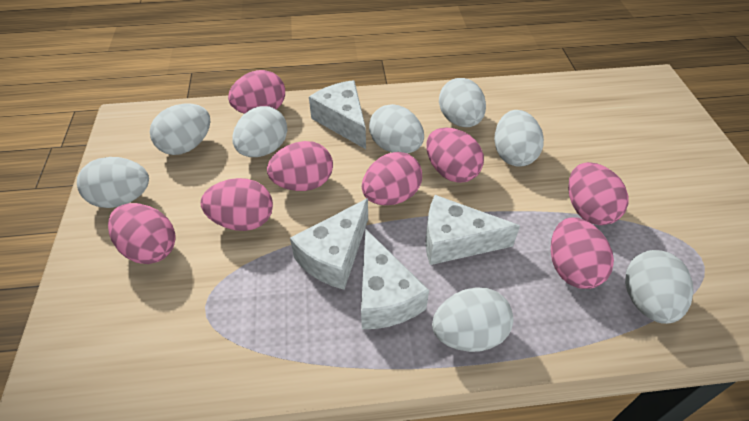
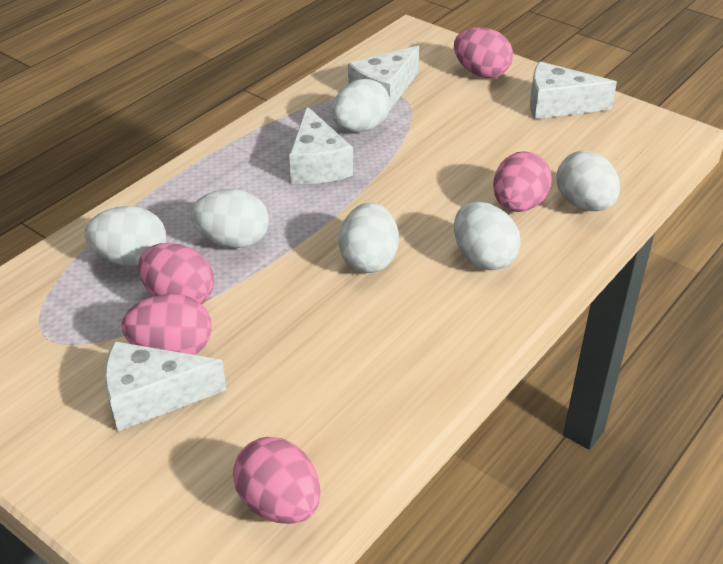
pink egg: 8 -> 5
white egg: 8 -> 6

